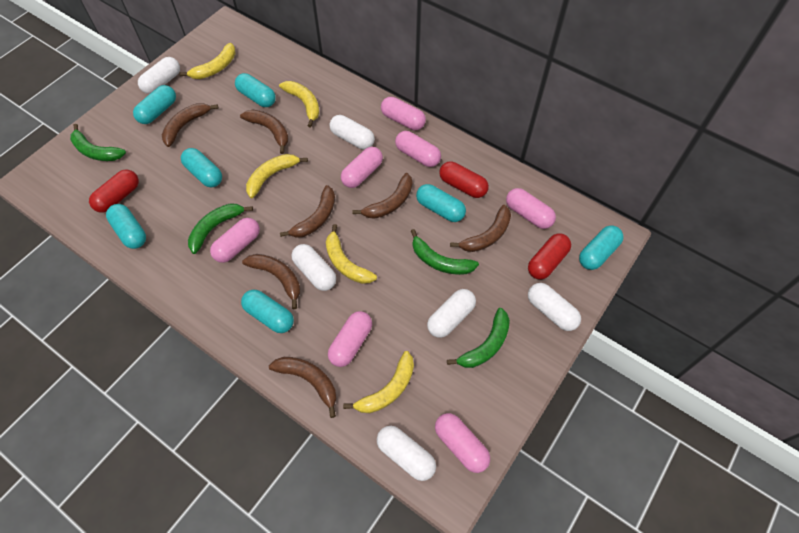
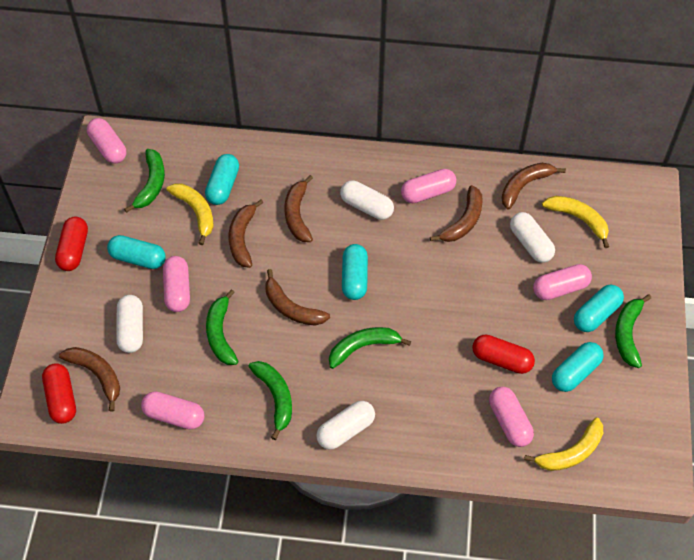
brown banana: 7 -> 6
green banana: 4 -> 5
pink capsule: 7 -> 6
turquoise capsule: 7 -> 5
white capsule: 6 -> 4
yellow banana: 5 -> 3

